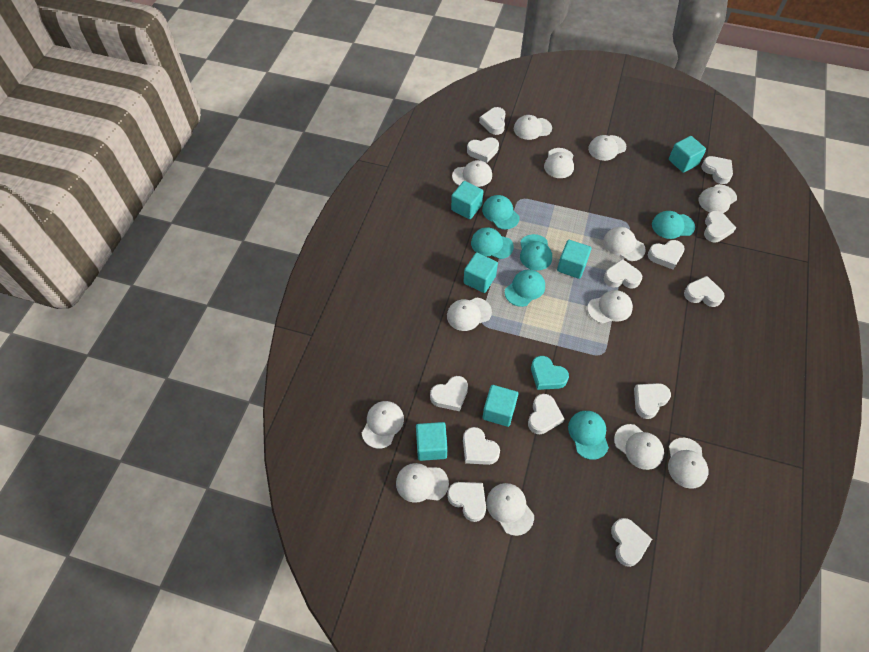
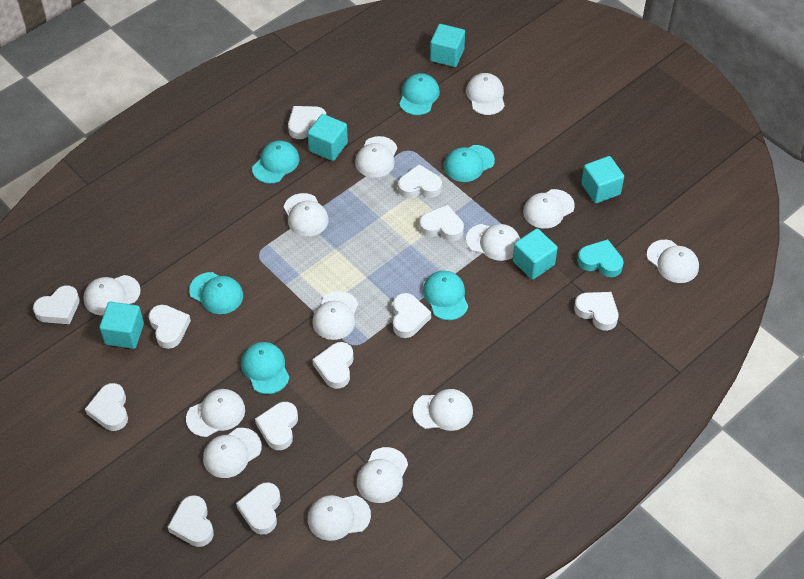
turquoise cube: 6 -> 5
white heart: 13 -> 12

